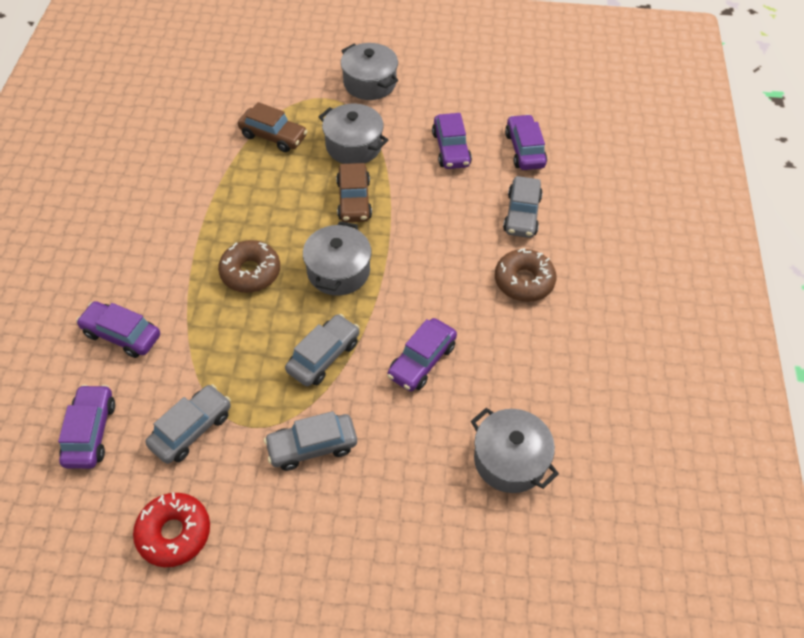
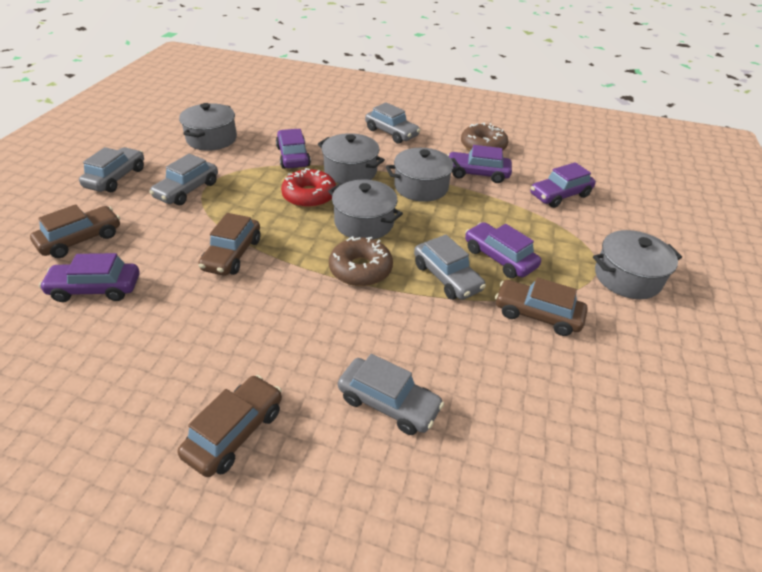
brown car: 2 -> 4
grey car: 4 -> 5
grey pot: 4 -> 5

